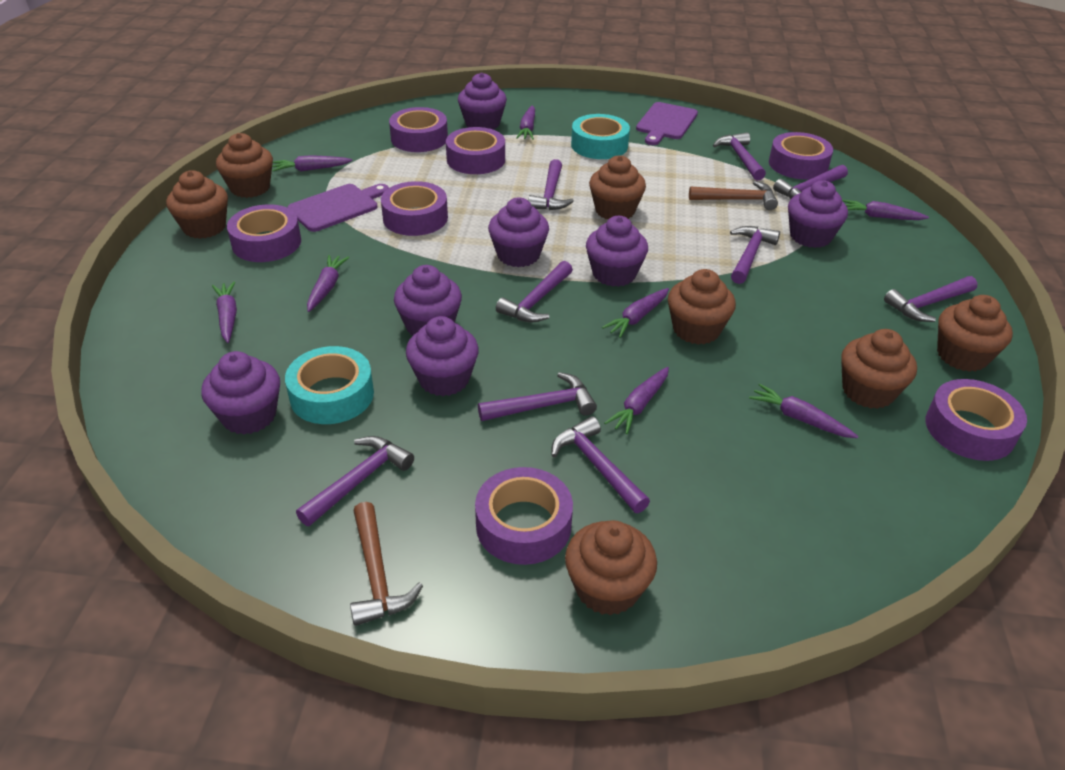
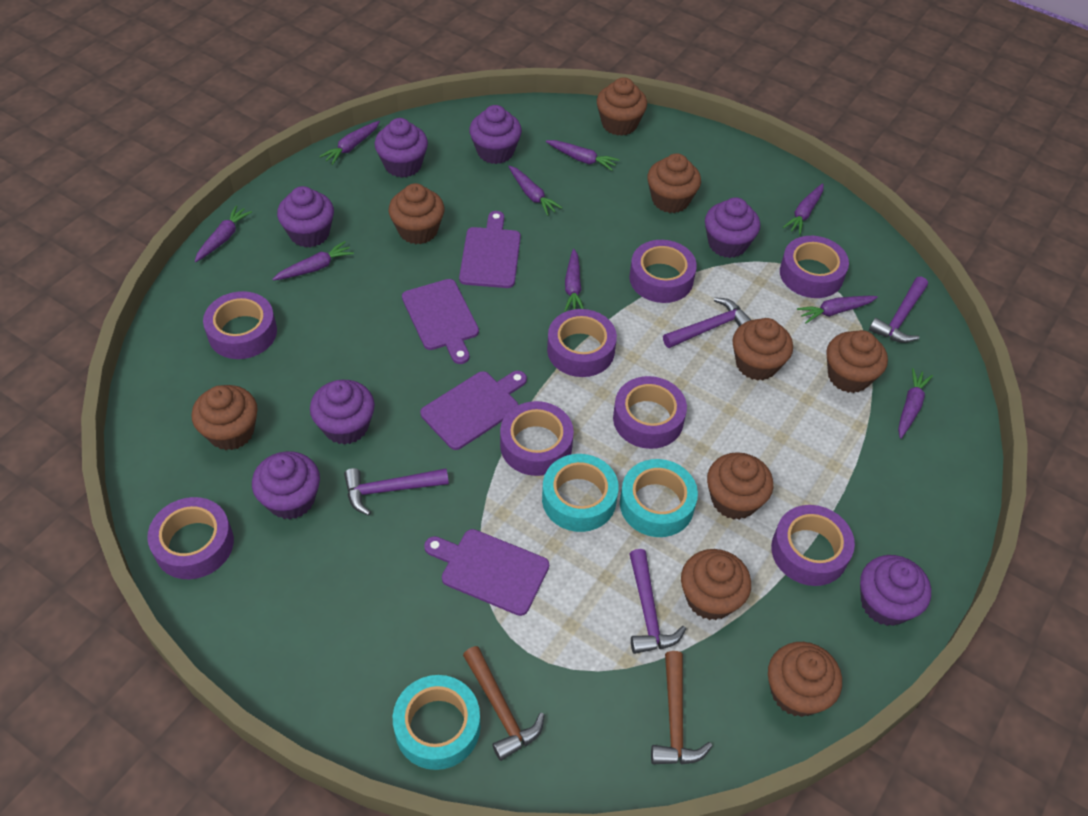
brown cupcake: 7 -> 9
purple carrot: 8 -> 9
purple cutting board: 2 -> 4
purple hammer: 9 -> 4
purple tape: 7 -> 8
turquoise tape: 2 -> 3

